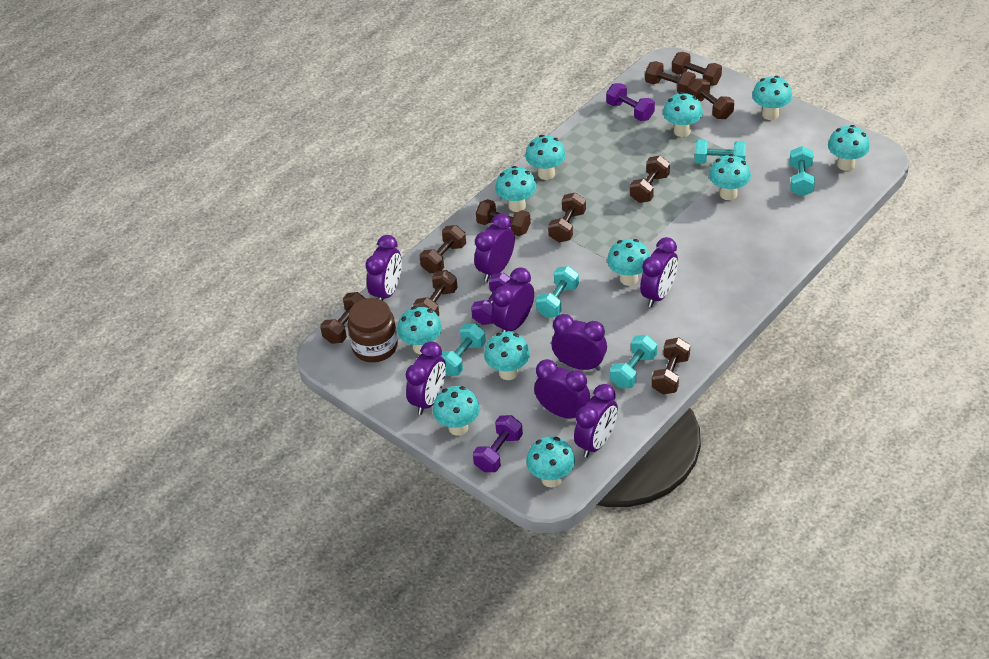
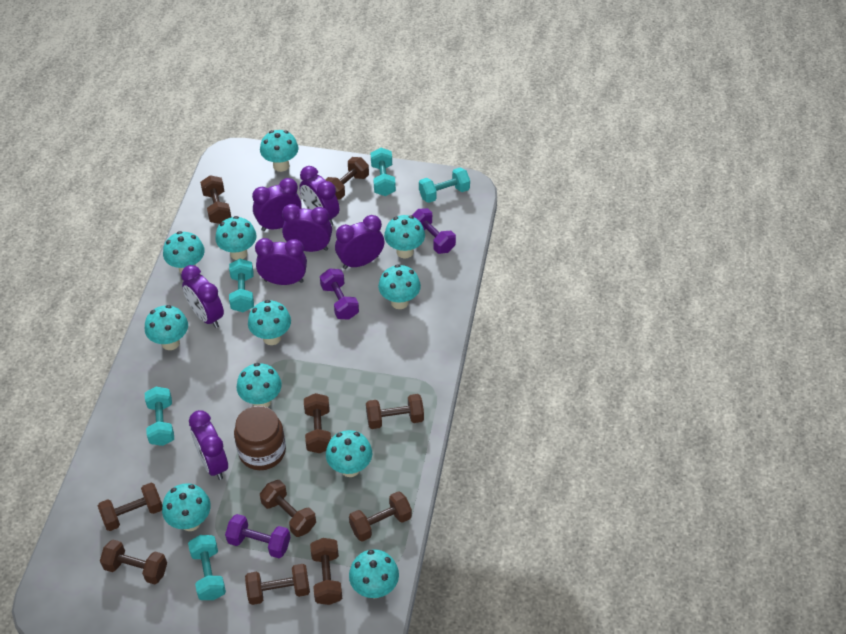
purple clock: 8 -> 7

